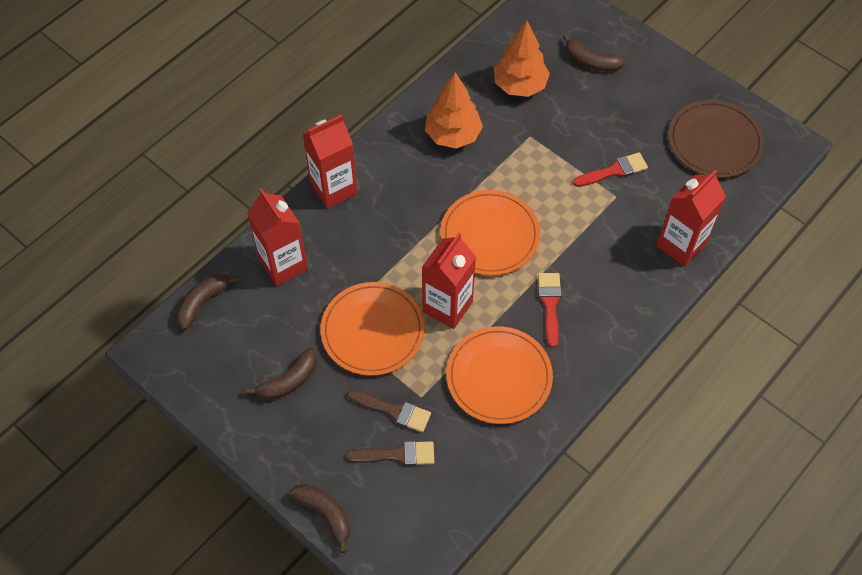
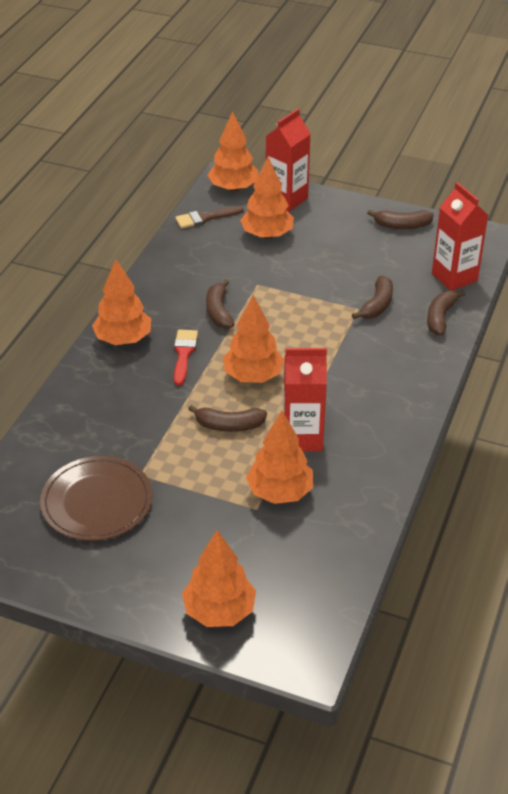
brown banana: 4 -> 5
brown brush: 2 -> 1
orange plate: 3 -> 0
orange tree: 2 -> 6
red brush: 2 -> 1
red carton: 4 -> 3

